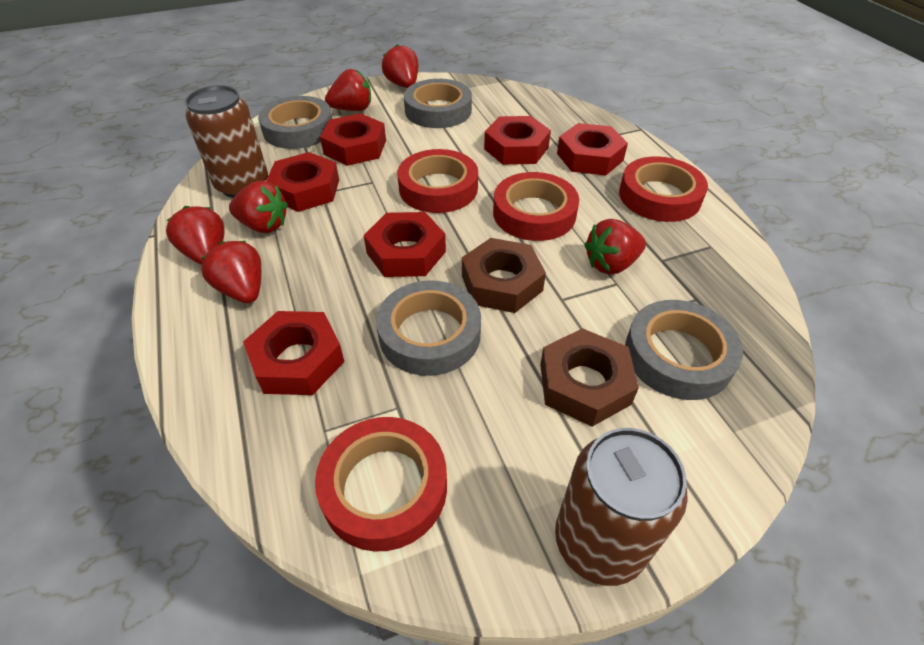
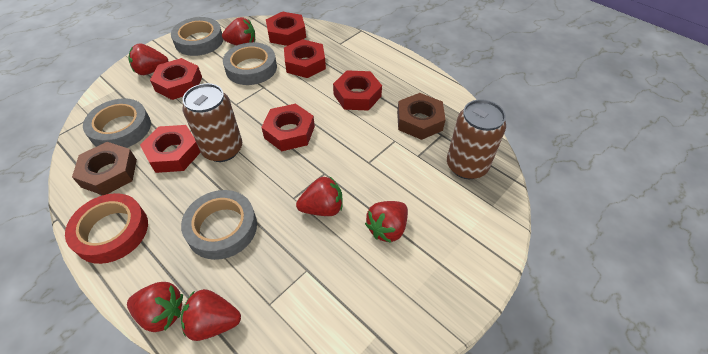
red tape: 4 -> 1

